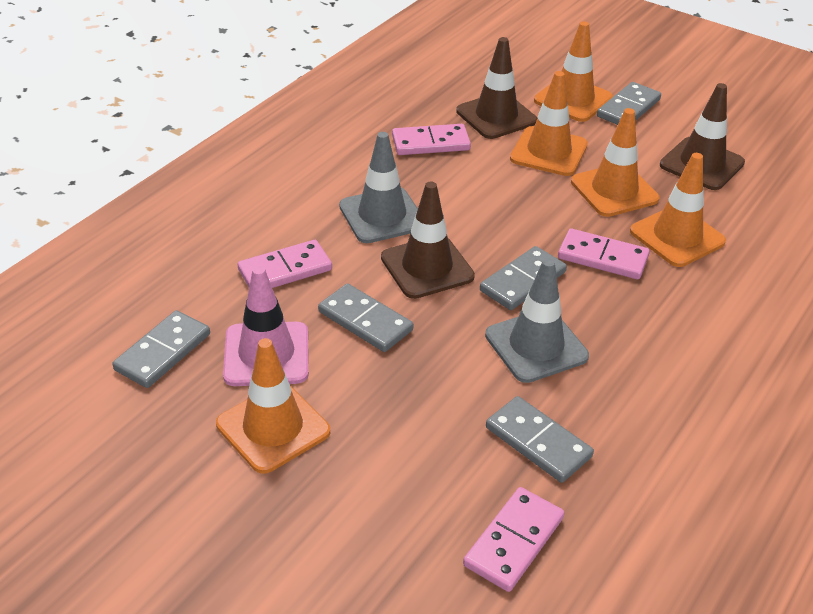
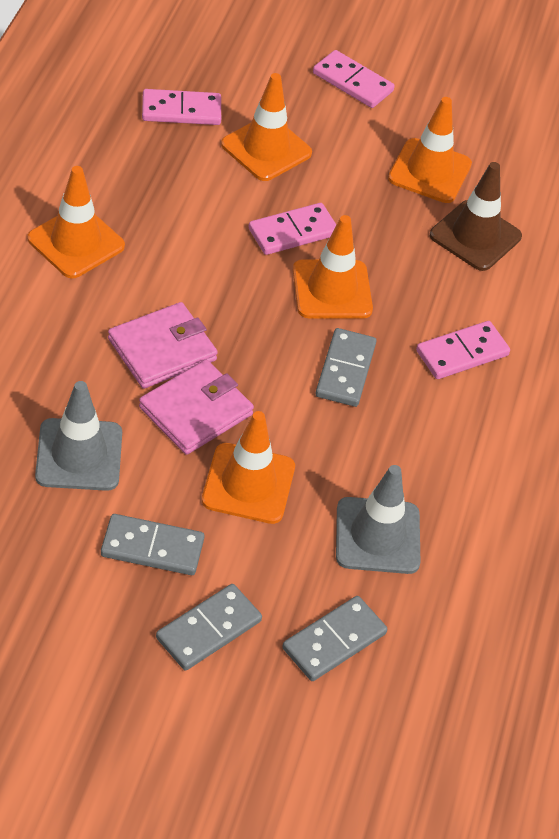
brown traffic cone: 3 -> 1
grey domino: 5 -> 4
pink traffic cone: 1 -> 0
pink wallet: 0 -> 2

